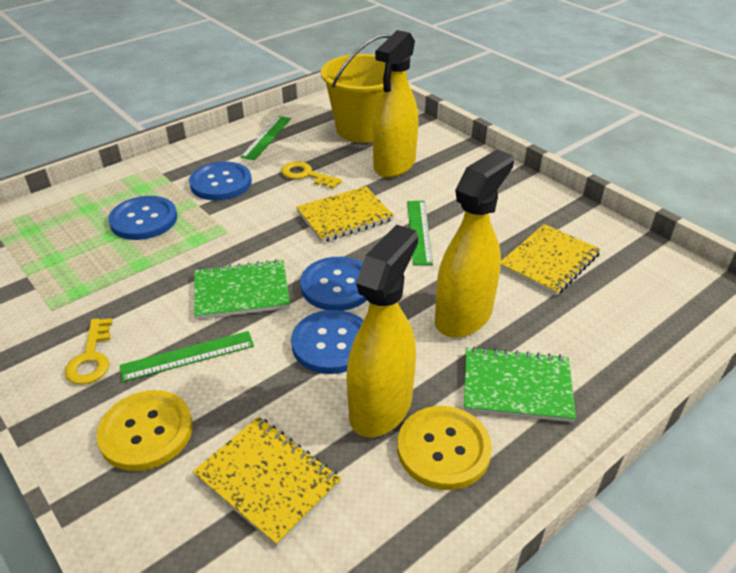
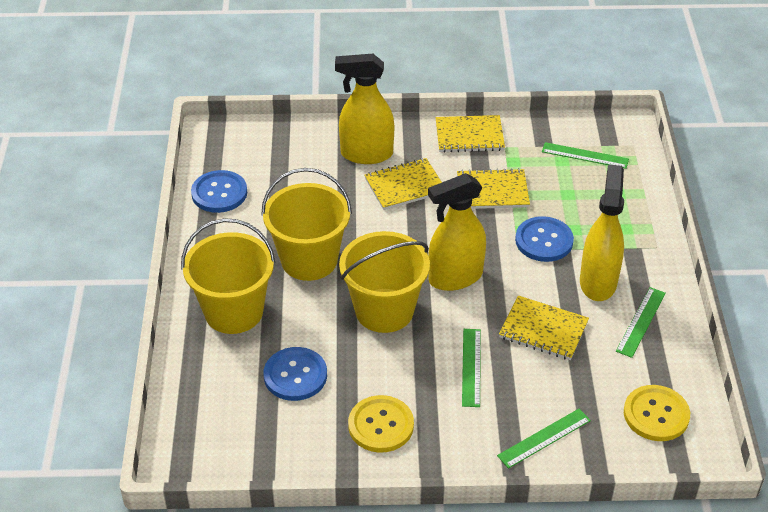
blue button: 4 -> 3
green notebook: 2 -> 0
green ruler: 3 -> 4
yellow bucket: 1 -> 3
yellow key: 2 -> 0
yellow notebook: 3 -> 4

